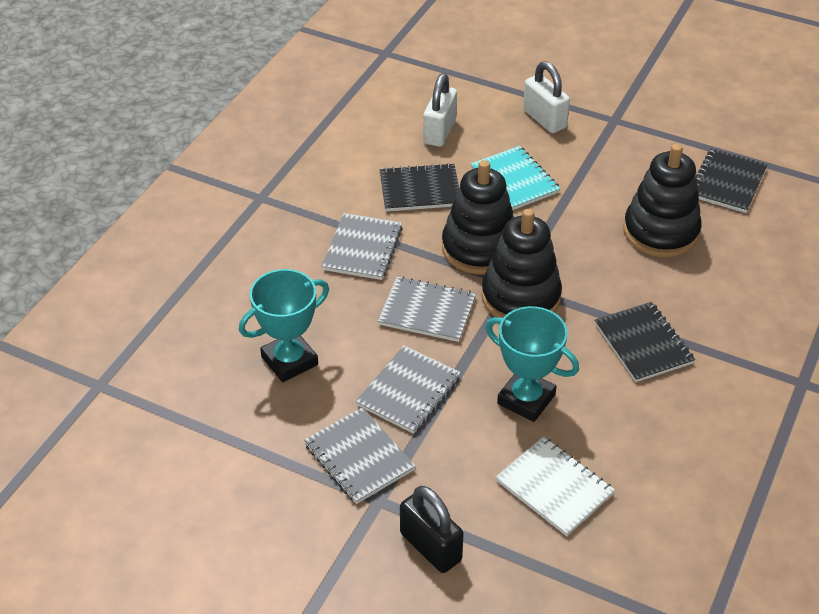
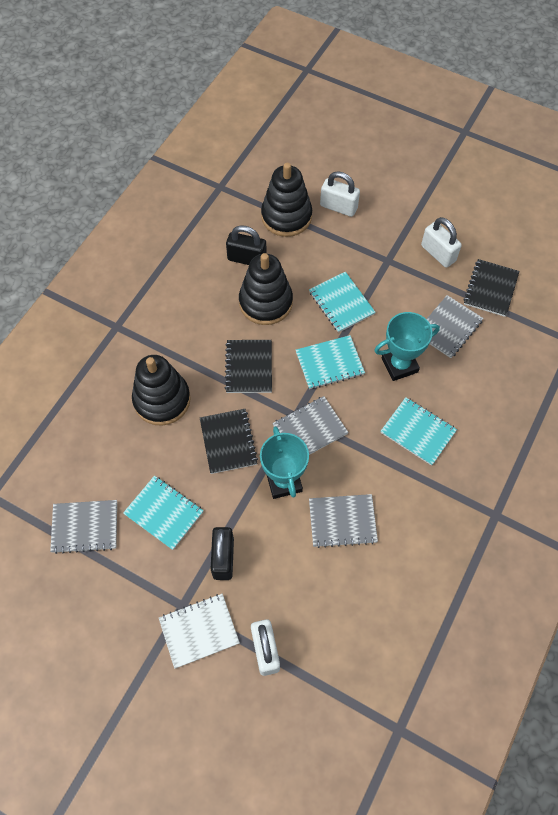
black padlock: 1 -> 2
turquoise notebook: 1 -> 4
white padlock: 2 -> 3

